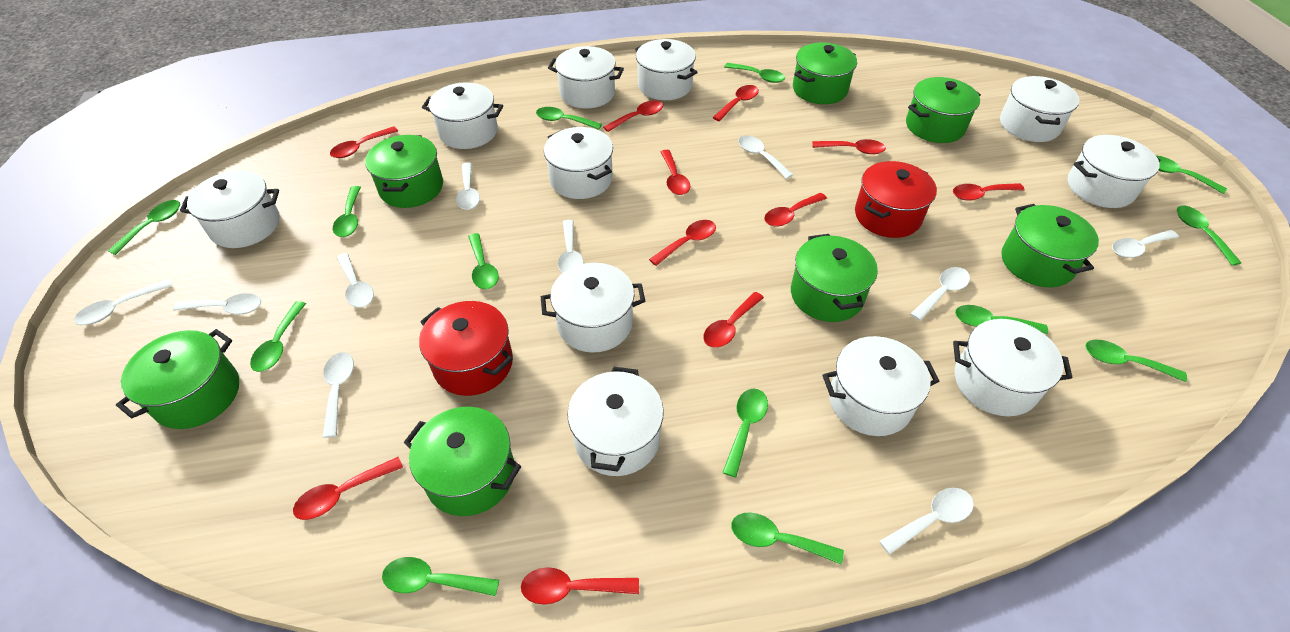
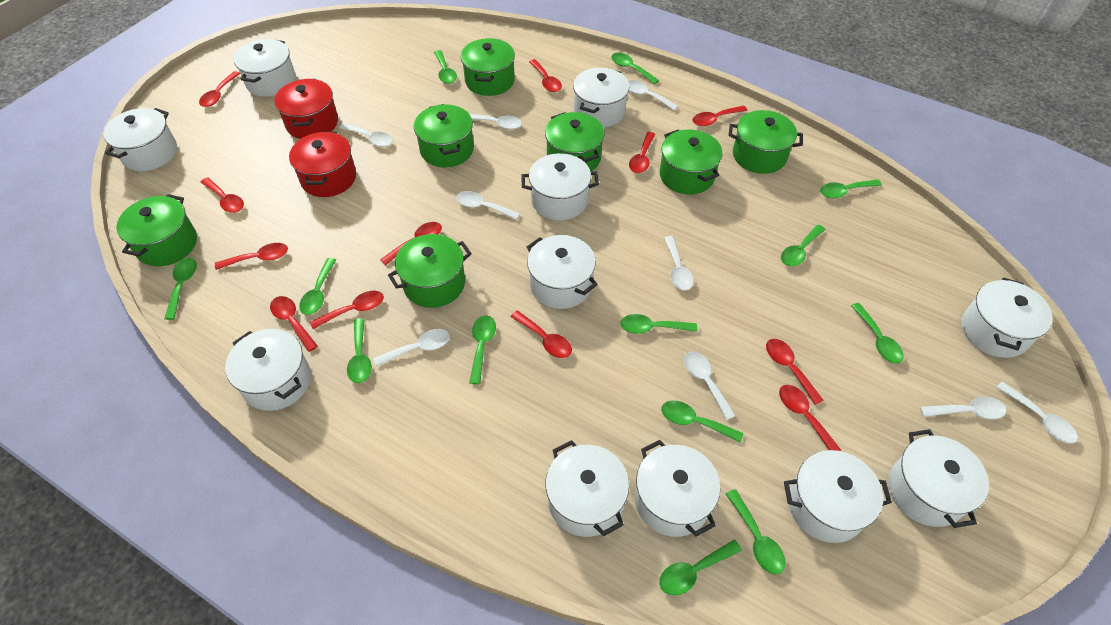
red spoon: 11 -> 12
white spoon: 10 -> 9

